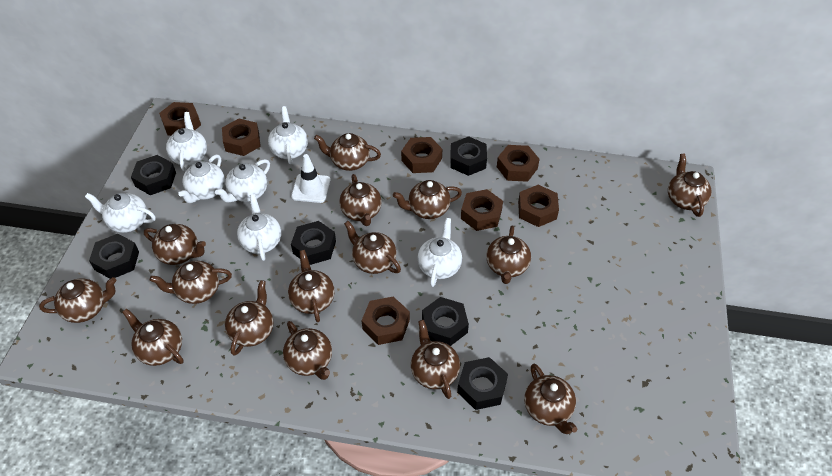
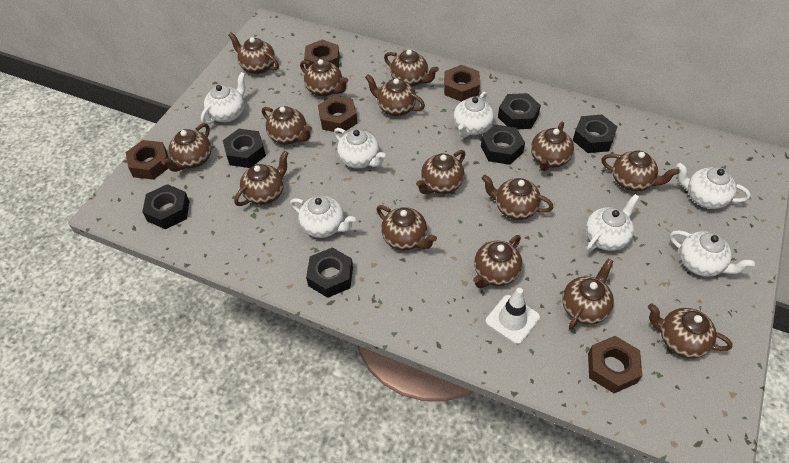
brown nut: 7 -> 5

